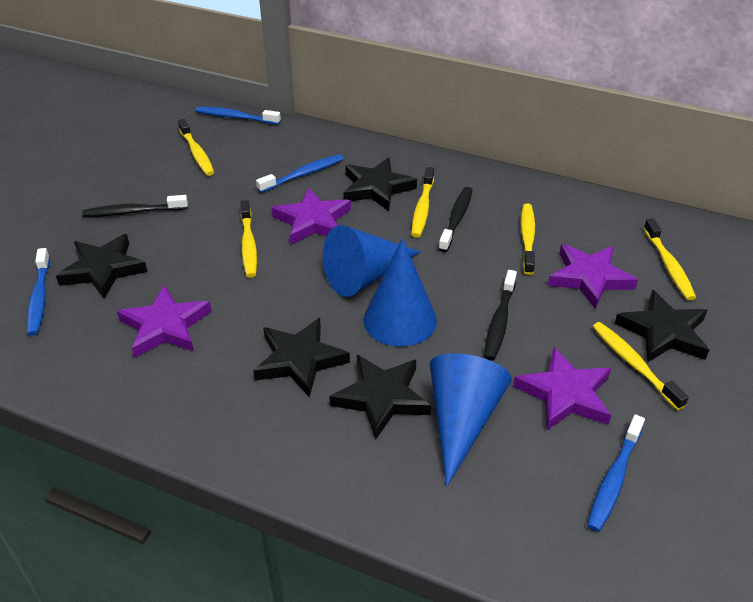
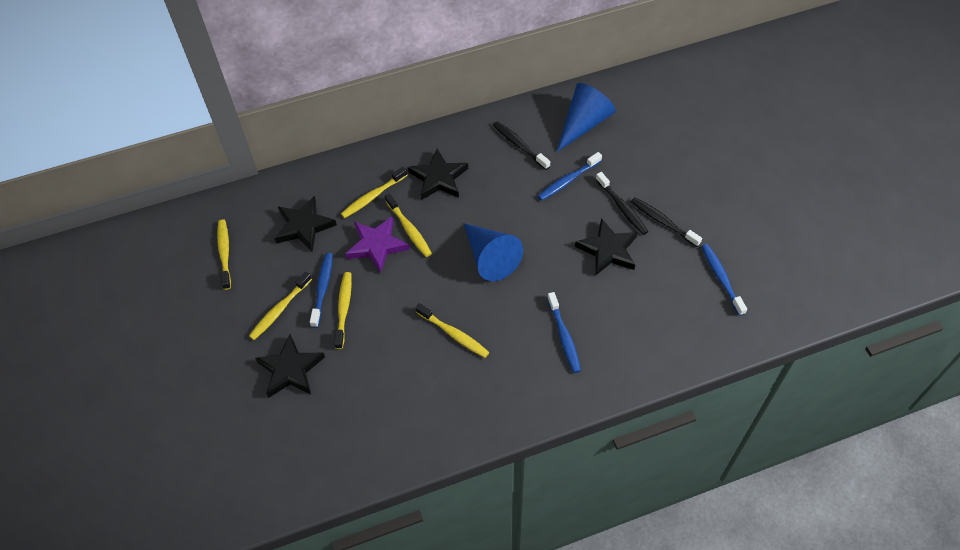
black star: 5 -> 4
blue cone: 3 -> 2
purple star: 4 -> 1

